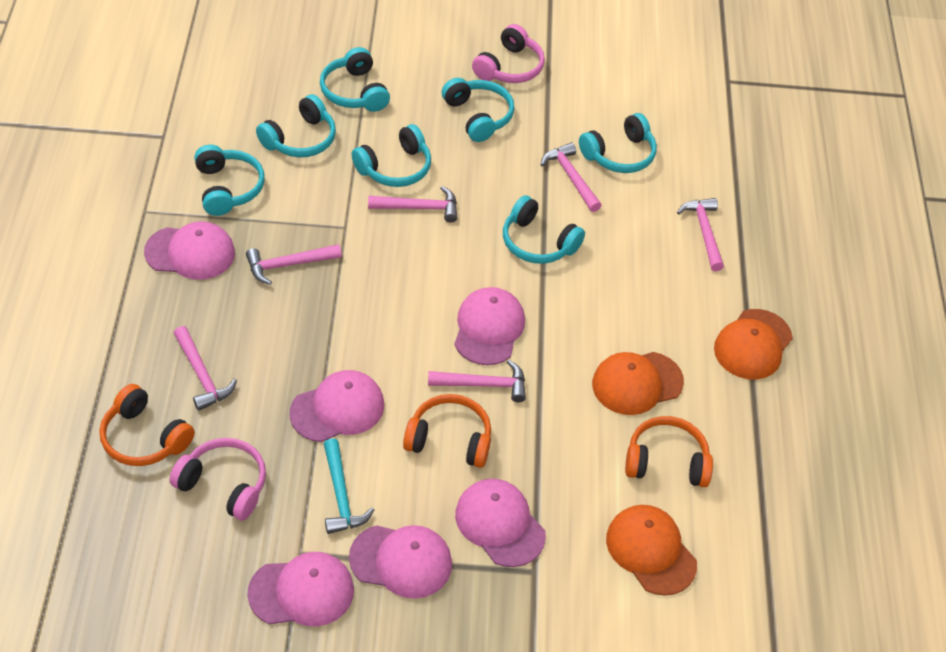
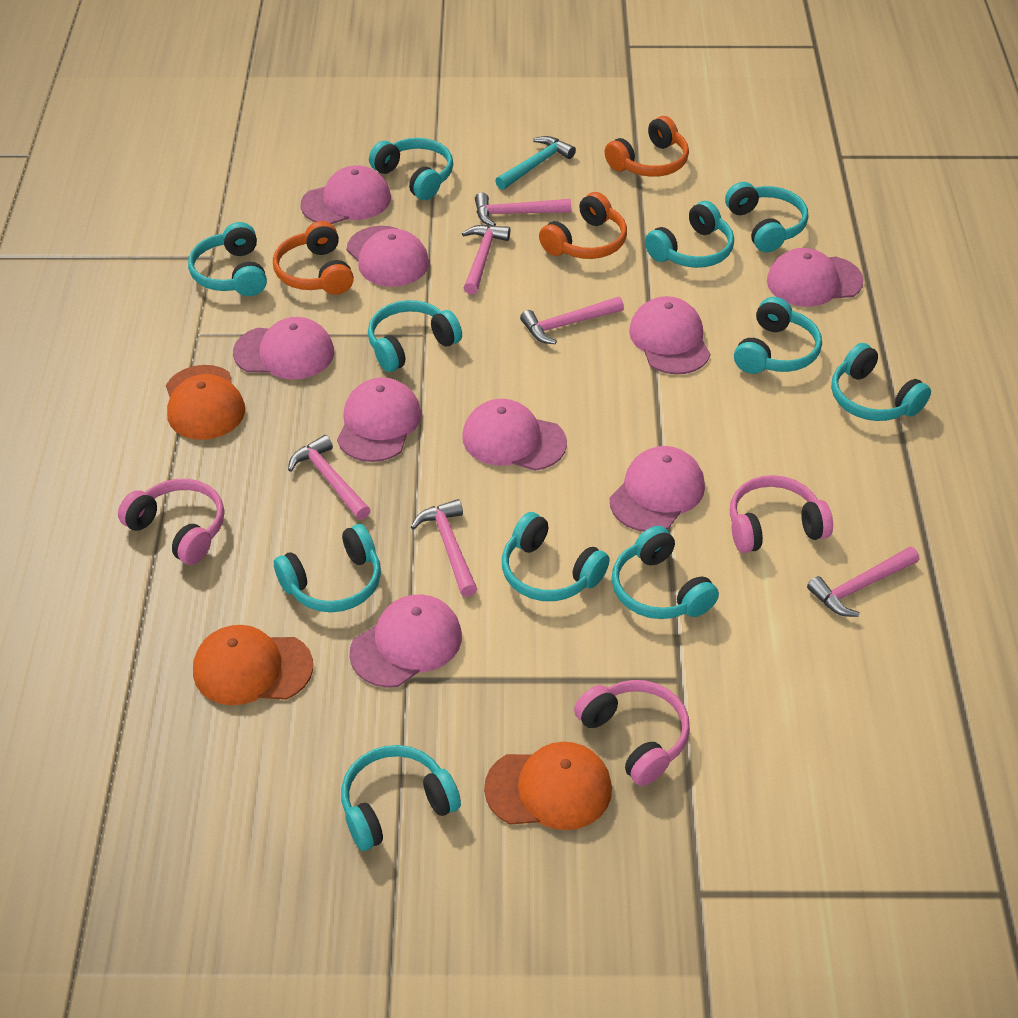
pink cap: 6 -> 9
pink headphones: 2 -> 3
turquoise headphones: 7 -> 11

